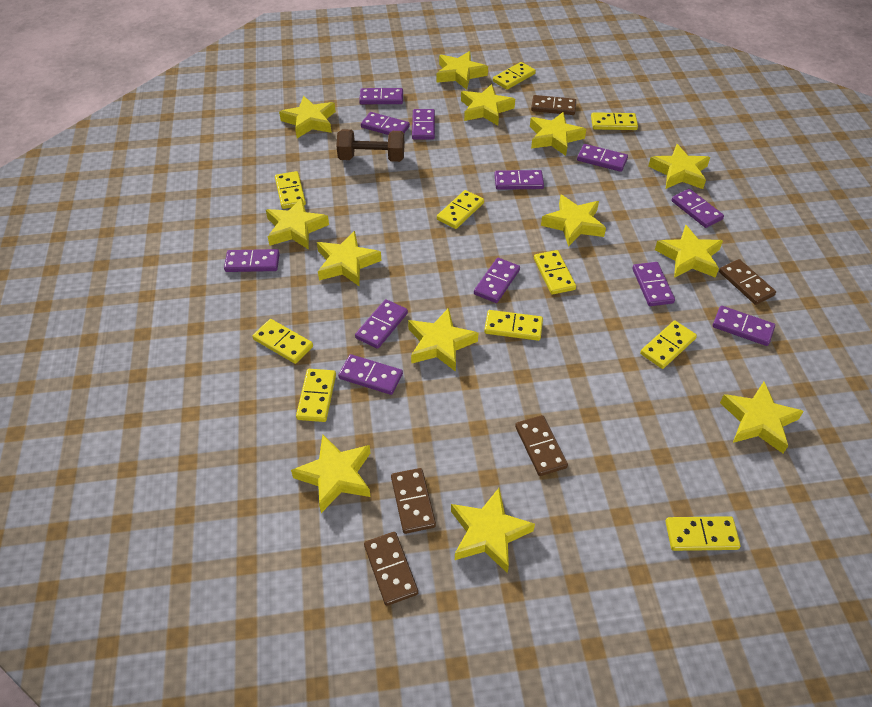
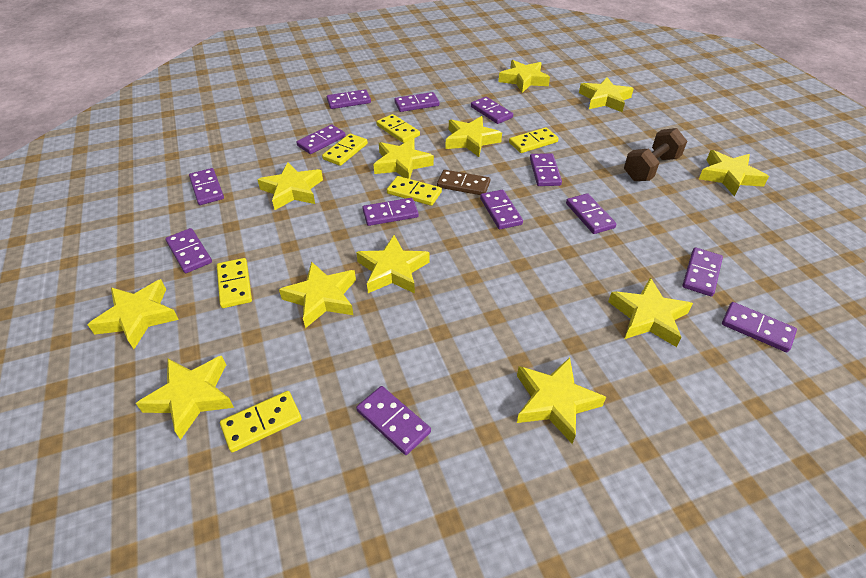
brown domino: 5 -> 1
purple domino: 12 -> 13
yellow domino: 10 -> 6
yellow star: 13 -> 12

